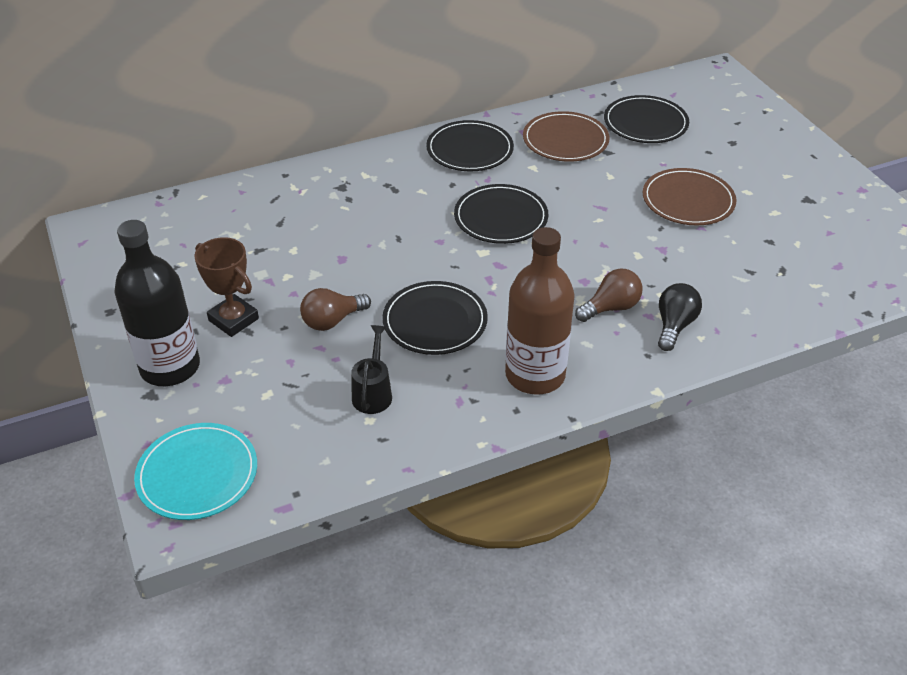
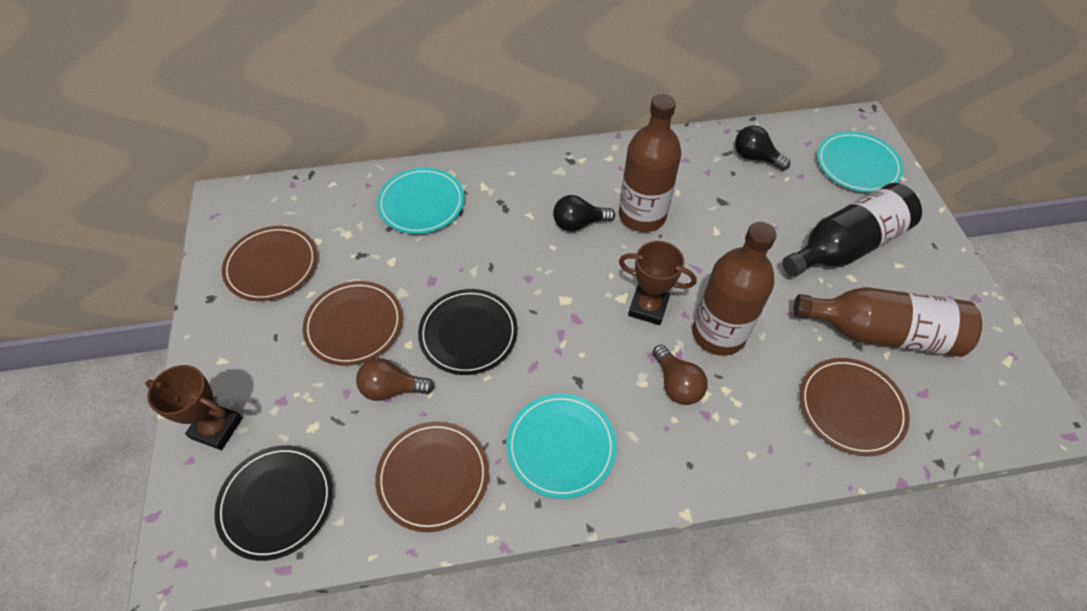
black light bulb: 1 -> 2
black plate: 4 -> 2
black watering can: 1 -> 0
brown bottle: 1 -> 3
brown plate: 2 -> 4
brown trophy: 1 -> 2
turquoise plate: 1 -> 3

